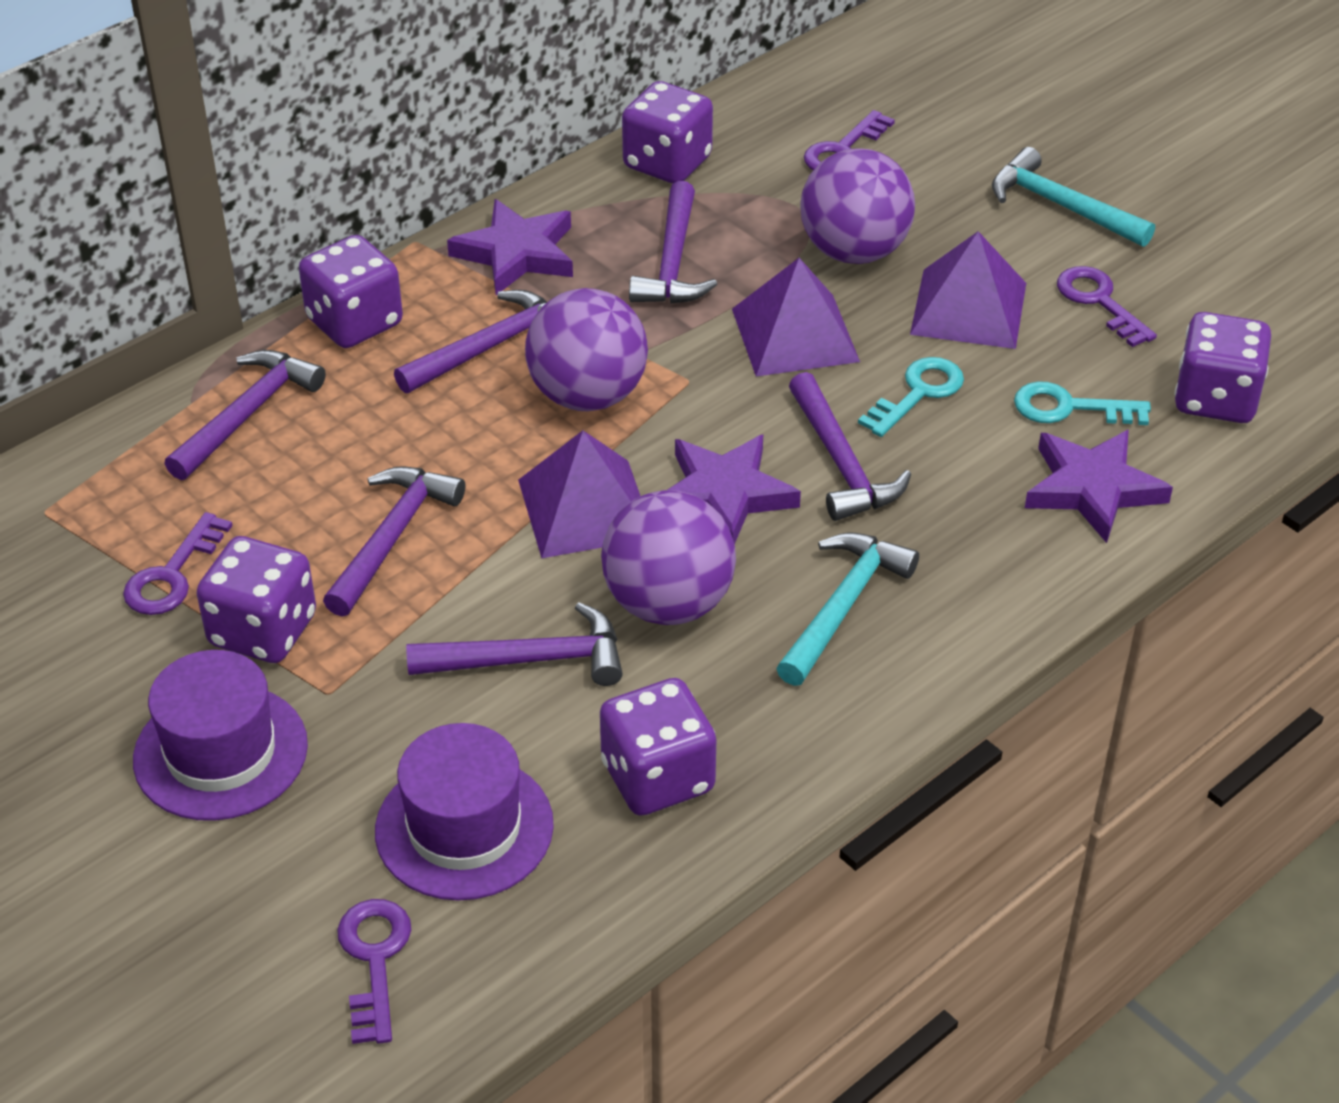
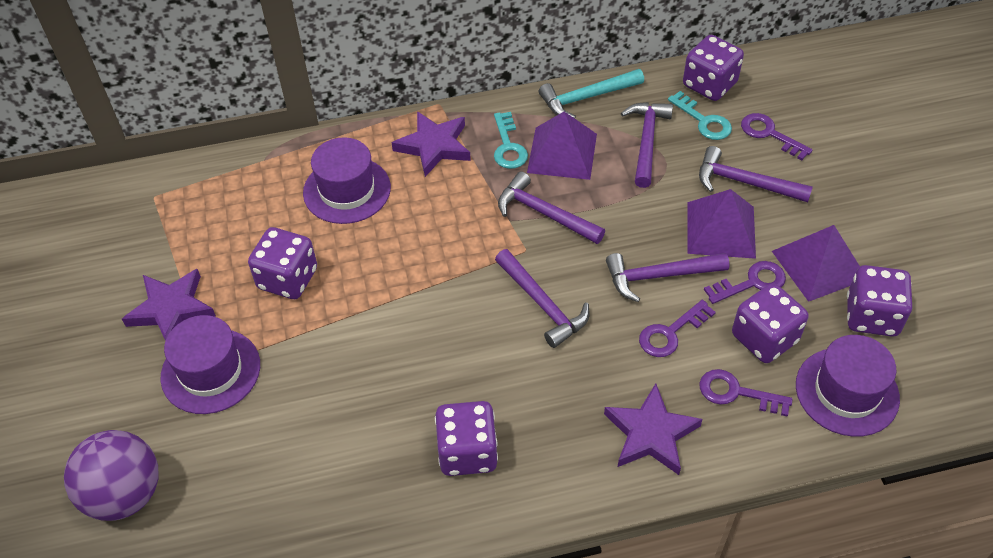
purple ball: 3 -> 1
purple hammer: 6 -> 5
purple hat: 2 -> 3
turquoise hammer: 2 -> 1

